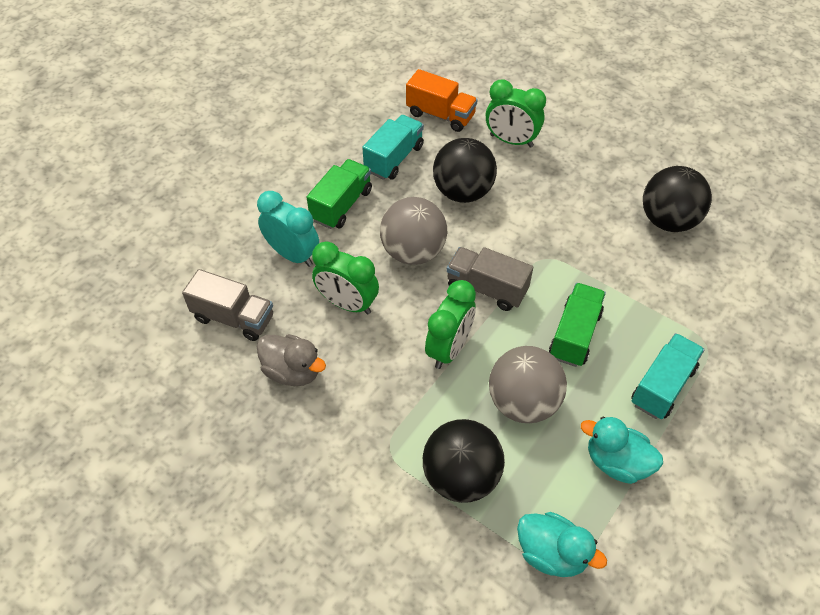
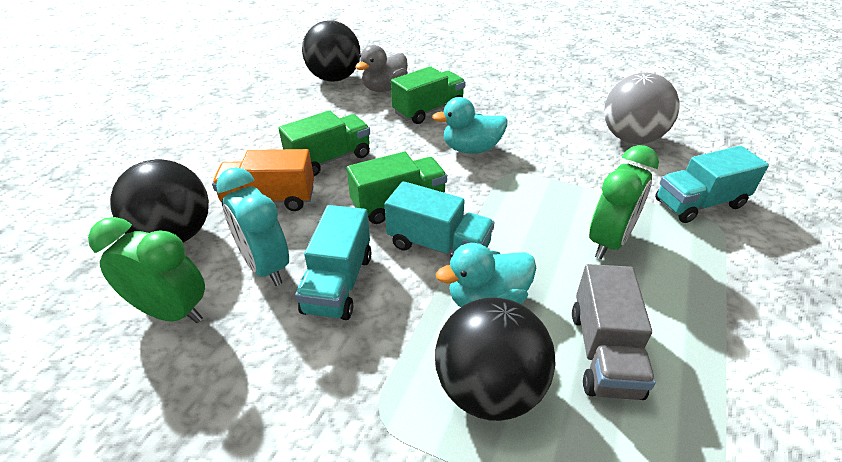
green clock: 3 -> 2
green truck: 2 -> 3
grey ball: 2 -> 1
grey truck: 2 -> 1
turquoise truck: 2 -> 3

